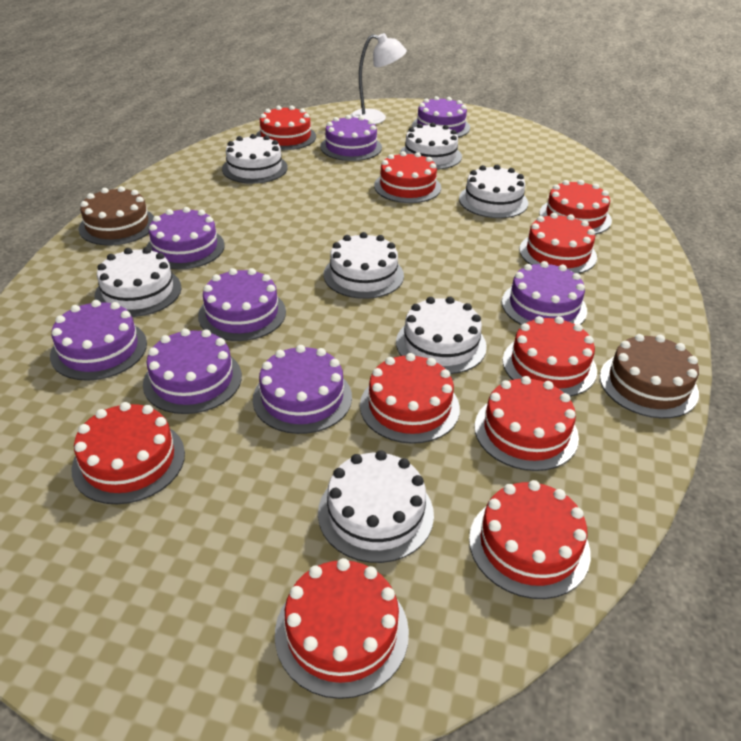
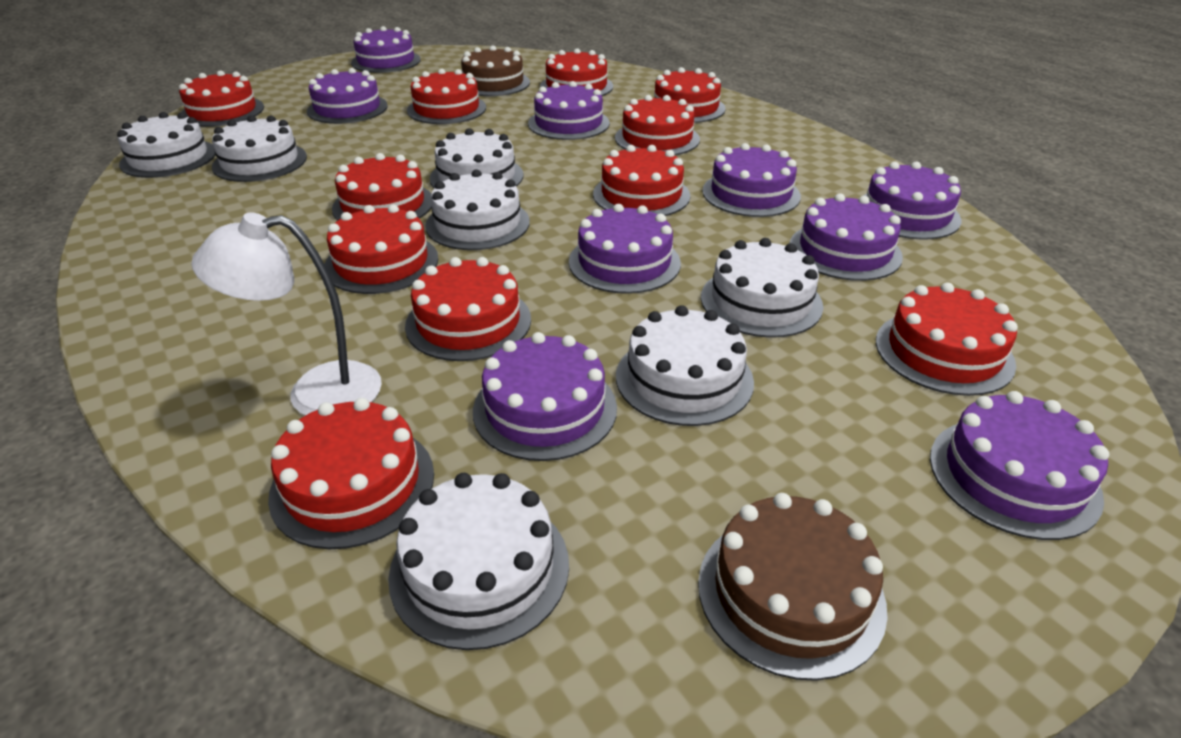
purple cake: 8 -> 9
red cake: 10 -> 11

